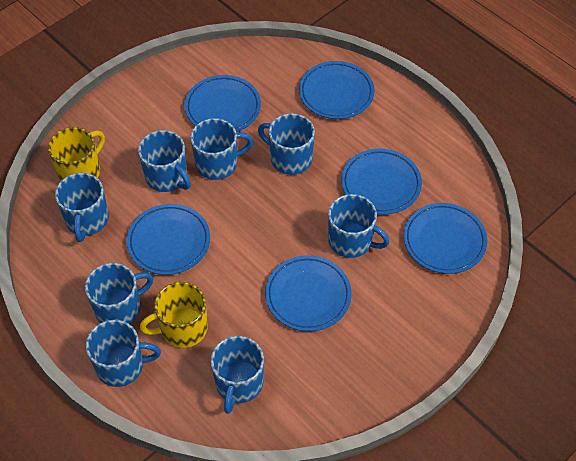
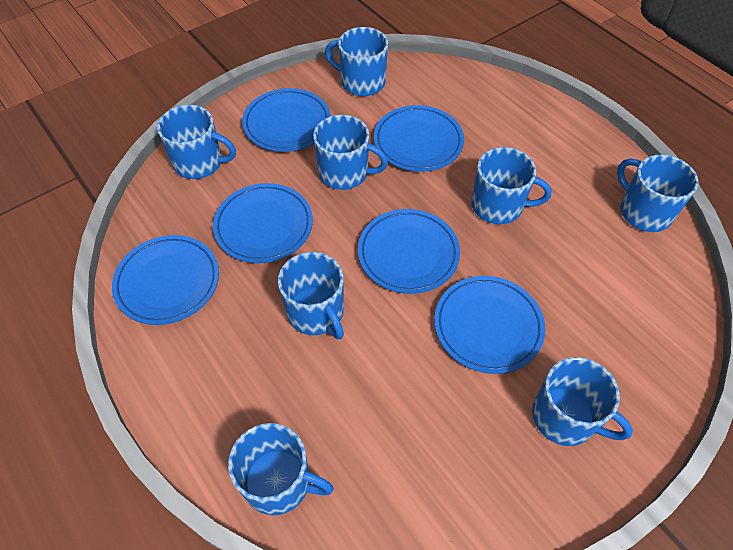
yellow mug: 2 -> 0

